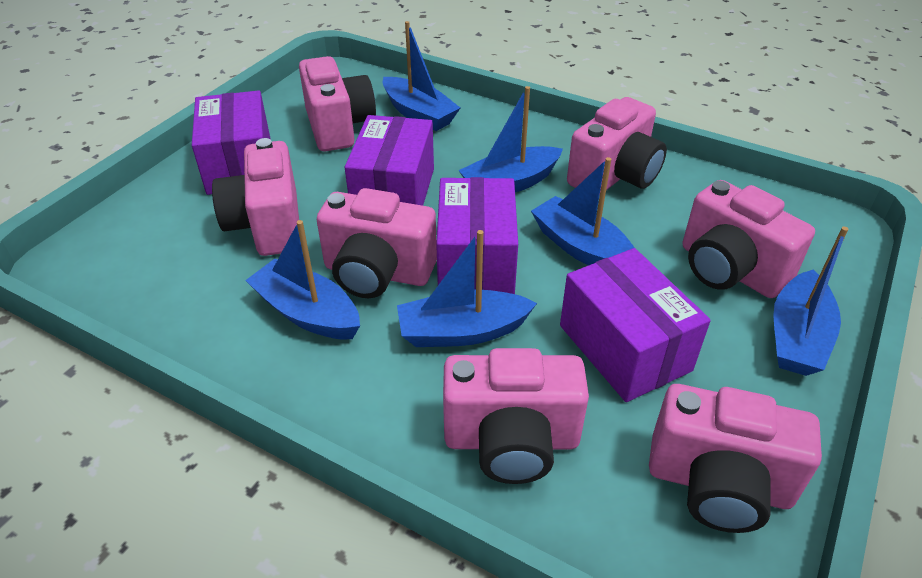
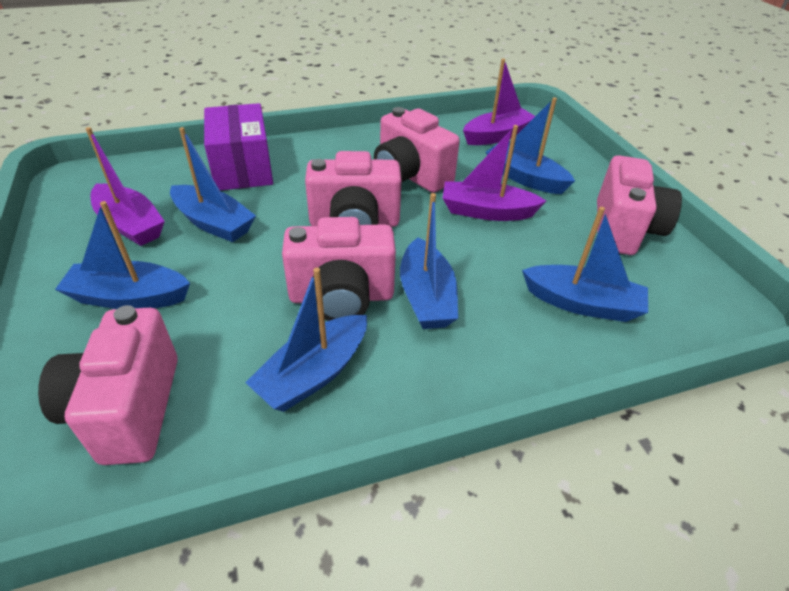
pink camera: 7 -> 5
purple boat: 0 -> 3
purple box: 4 -> 1

